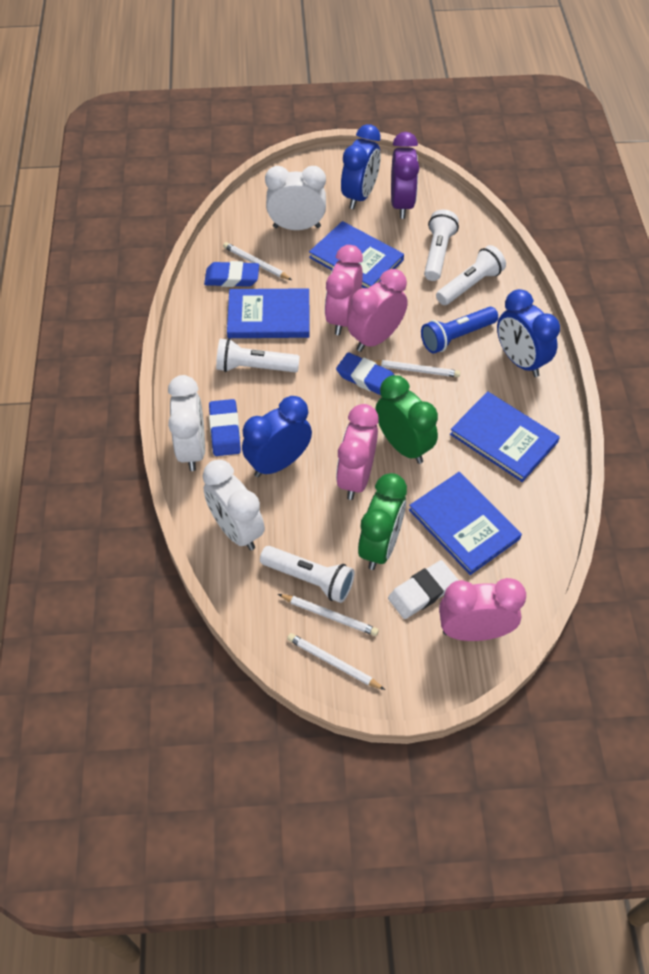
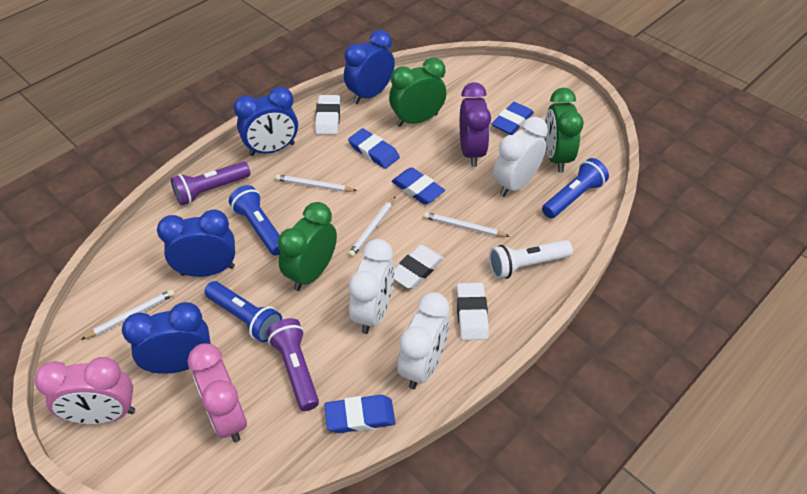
blue book: 4 -> 0
blue clock: 3 -> 4
blue eraser: 3 -> 4
blue flashlight: 1 -> 3
green clock: 2 -> 3
pink clock: 4 -> 2
purple flashlight: 0 -> 2
white eraser: 1 -> 3
white flashlight: 4 -> 1

